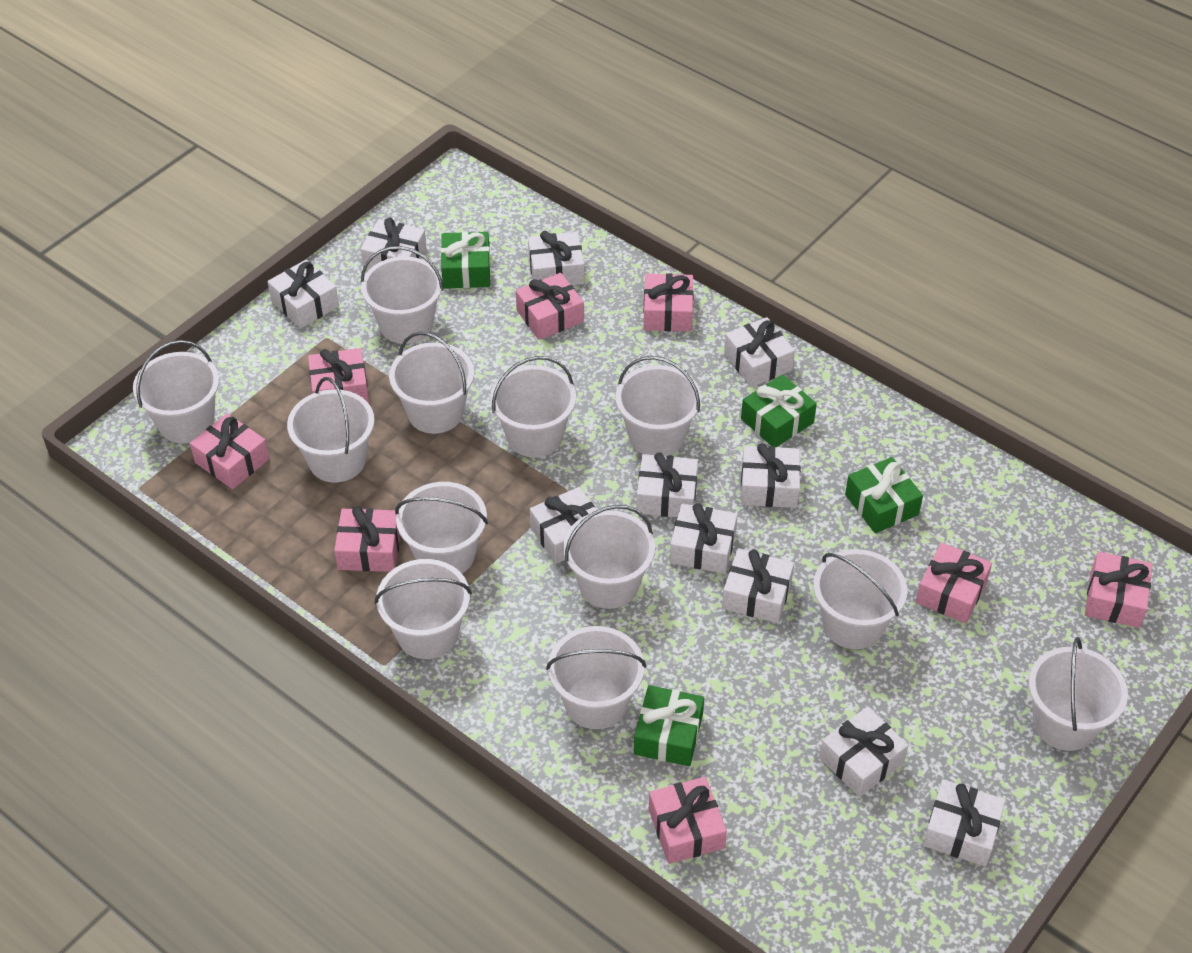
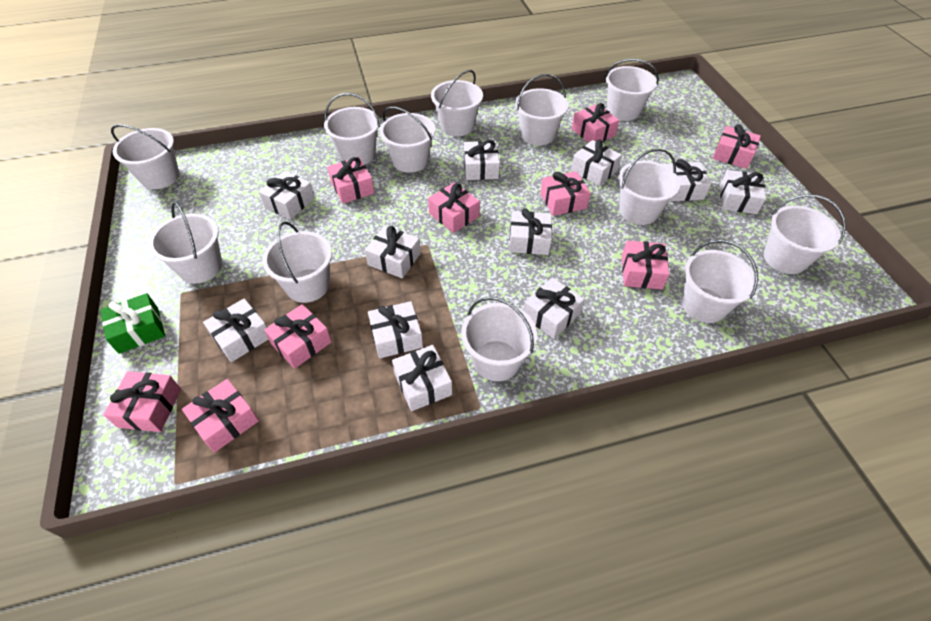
green gift: 4 -> 1
pink gift: 8 -> 9

